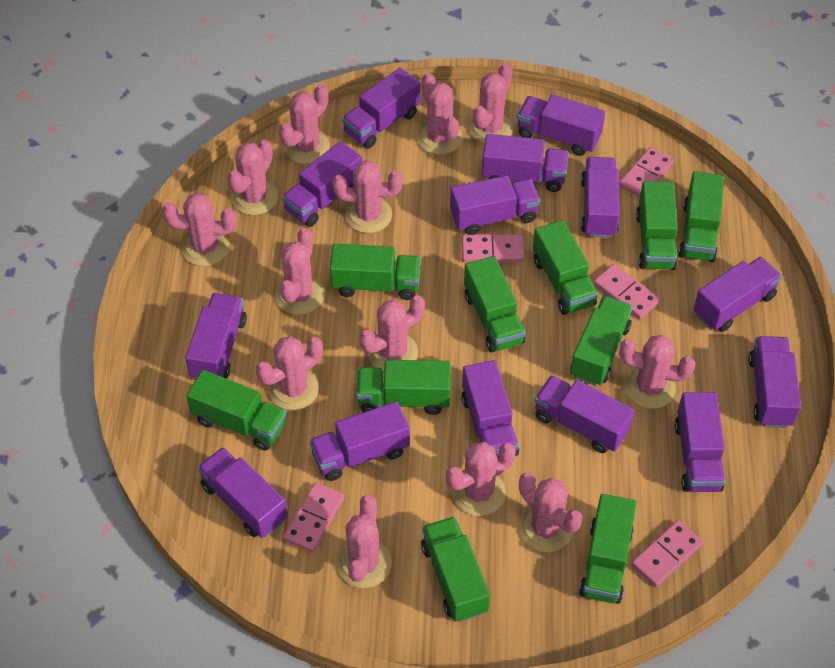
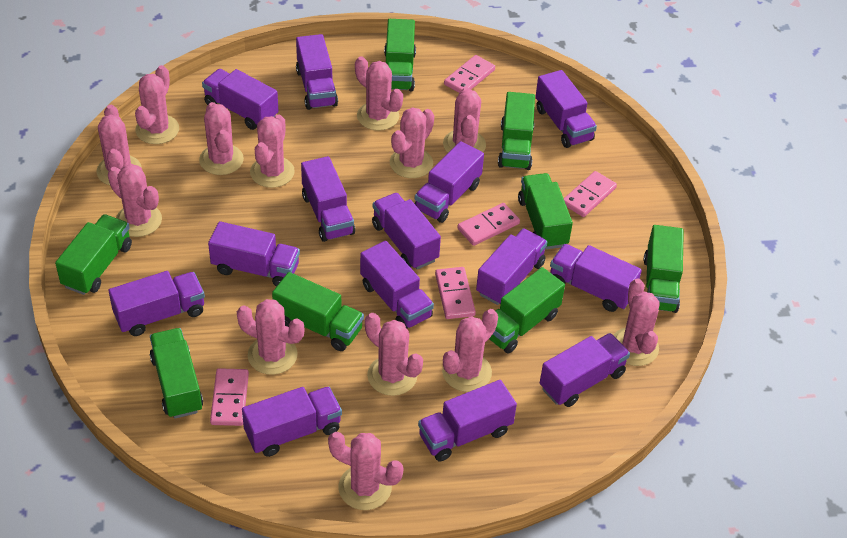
green truck: 10 -> 8

